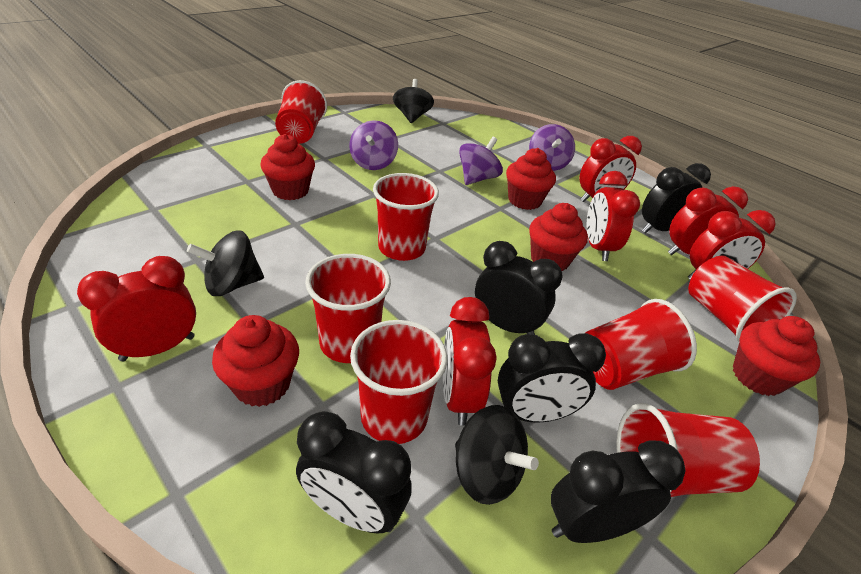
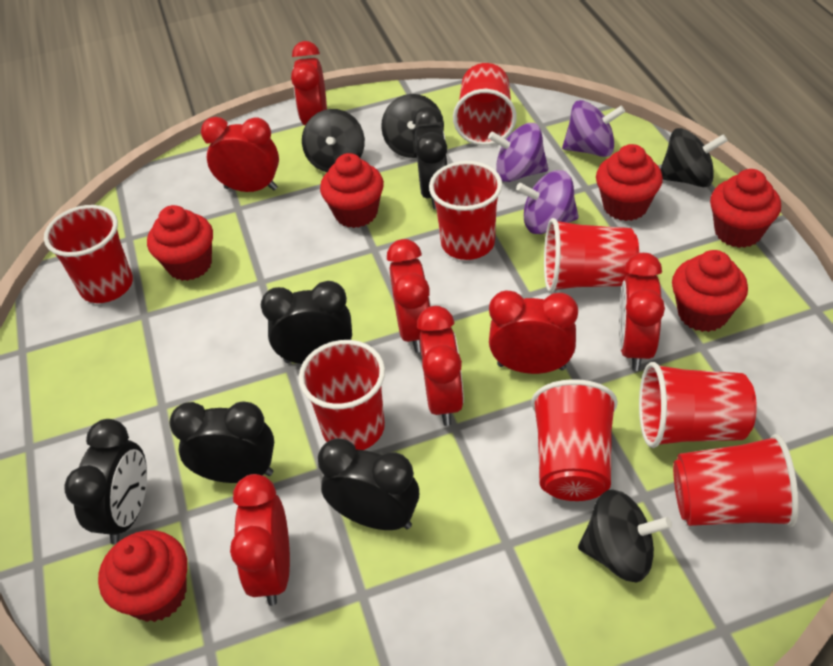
black spinning top: 3 -> 4
red clock: 6 -> 7
red cup: 7 -> 8
red cupcake: 5 -> 6

